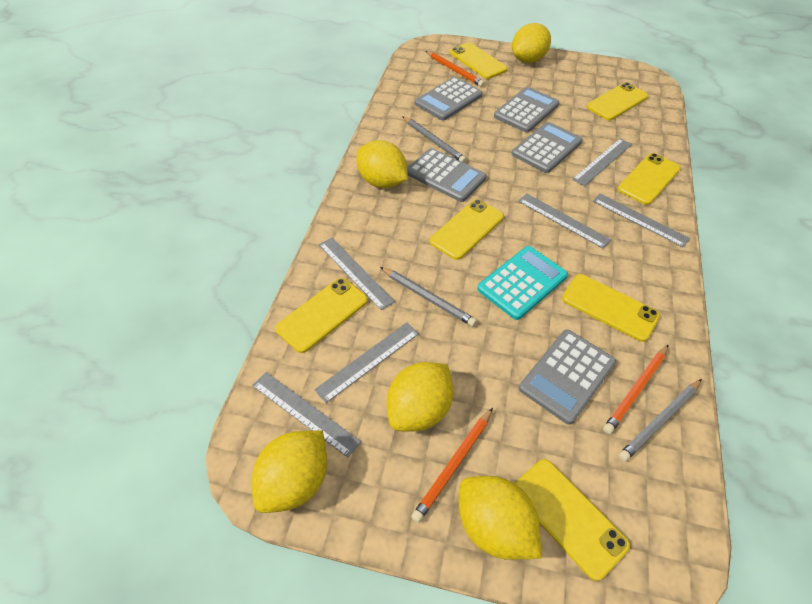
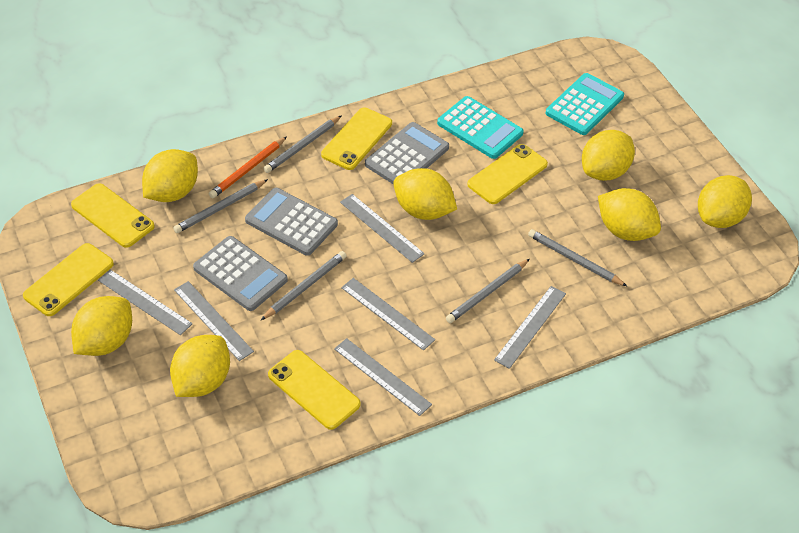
grey calculator: 5 -> 3
grey pencil: 3 -> 5
orange pencil: 3 -> 1
turquoise calculator: 1 -> 2
yellow lemon: 5 -> 7
yellow phone: 7 -> 5

